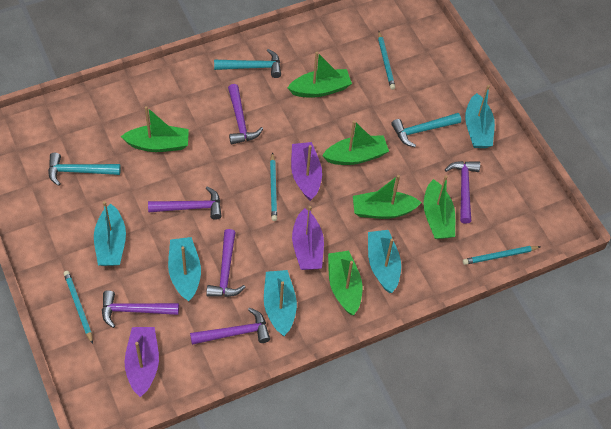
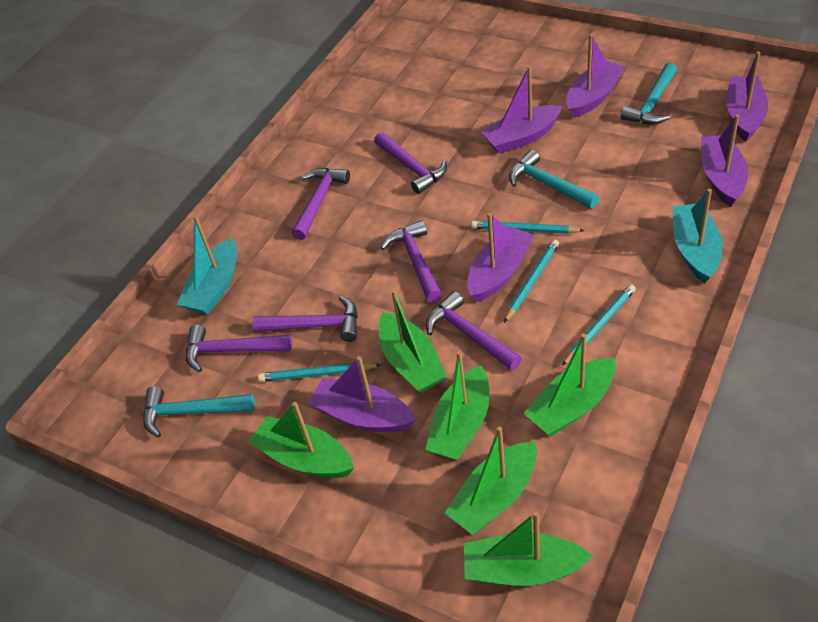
purple boat: 3 -> 6
turquoise boat: 5 -> 2

